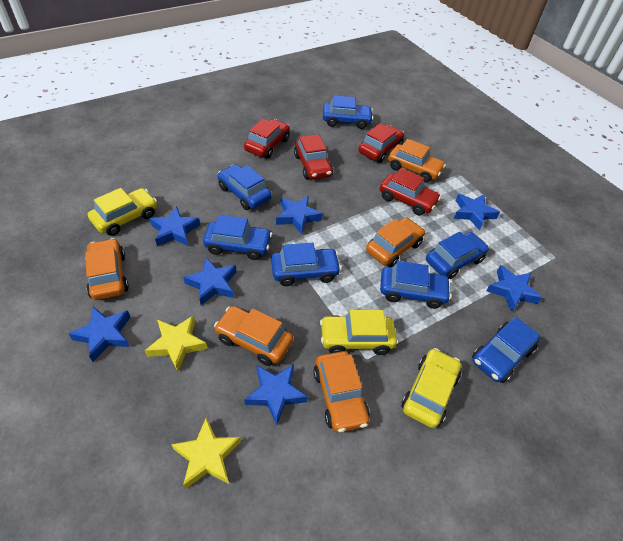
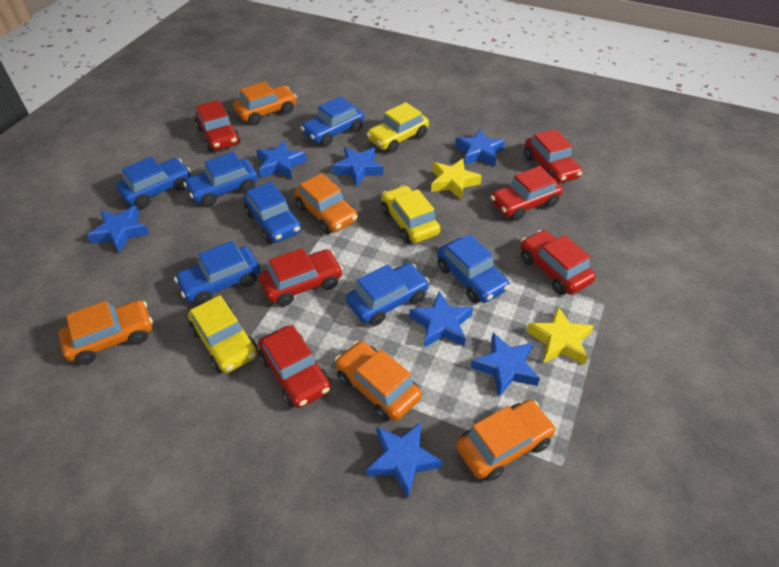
red car: 4 -> 6

